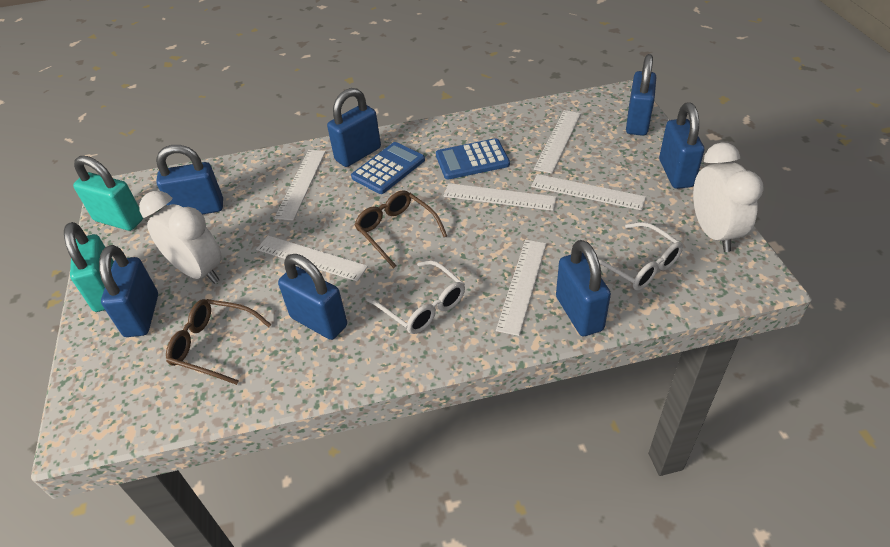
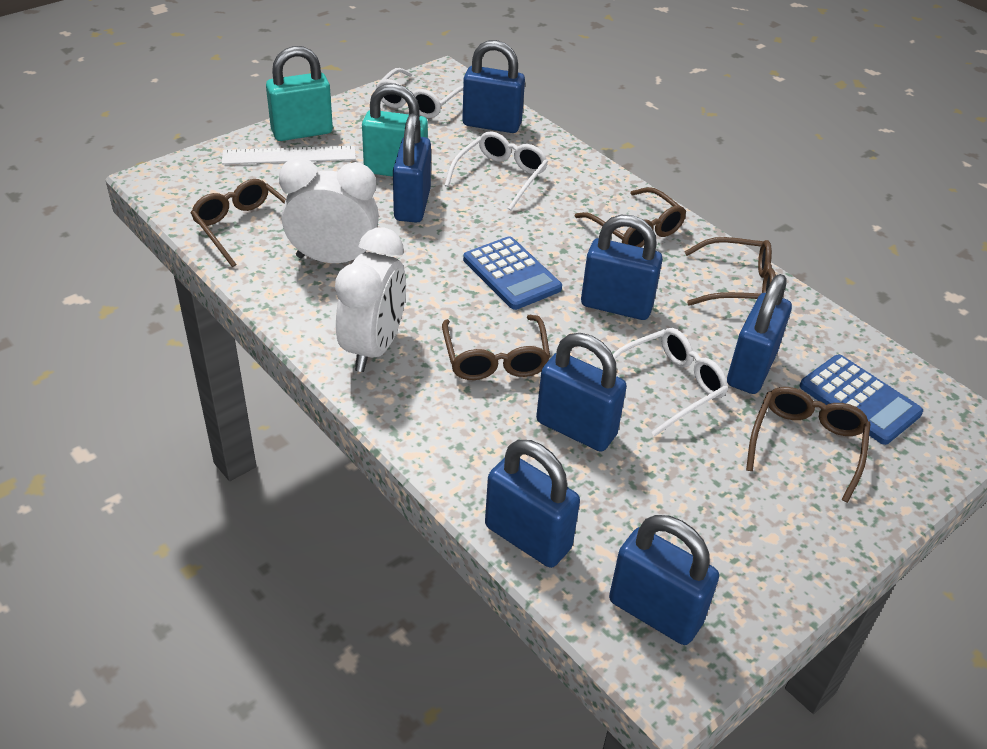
brown glasses: 2 -> 5
white glasses: 2 -> 3
white ruler: 6 -> 1

